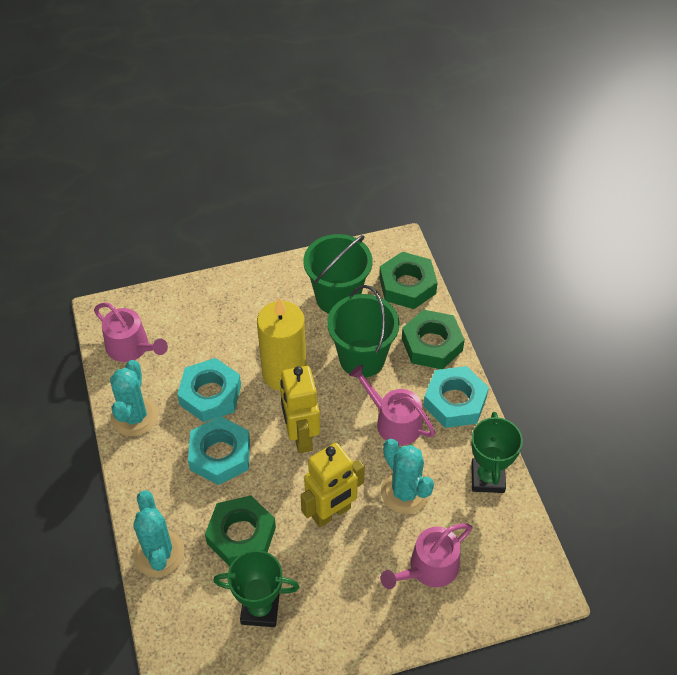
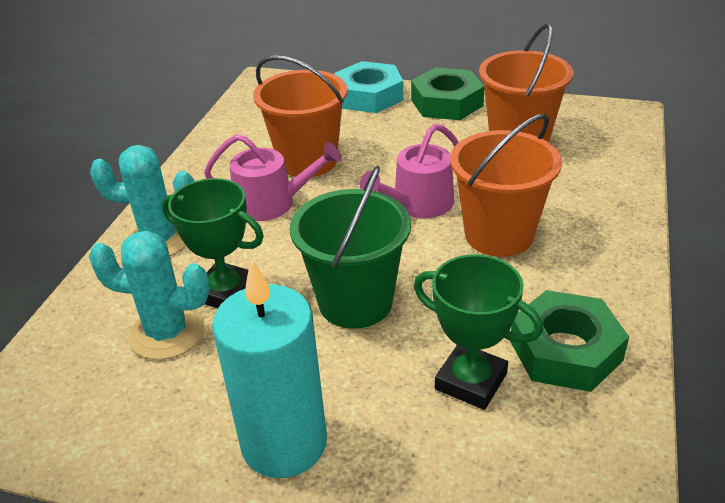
green bucket: 2 -> 1
green nut: 3 -> 2
orange bucket: 0 -> 3
pink watering can: 3 -> 2
turquoise cactus: 3 -> 2
turquoise candle: 0 -> 1
turquoise nut: 3 -> 1
yellow candle: 1 -> 0
yellow robot: 2 -> 0

